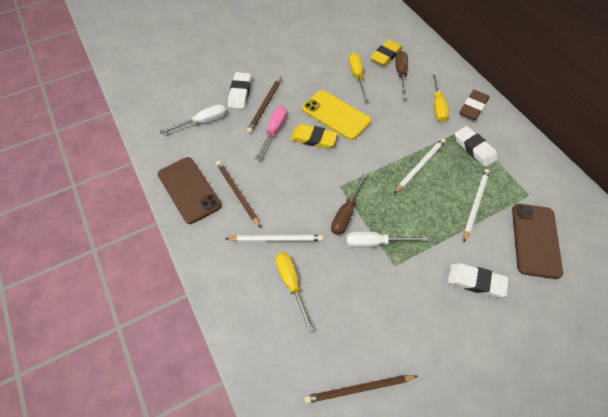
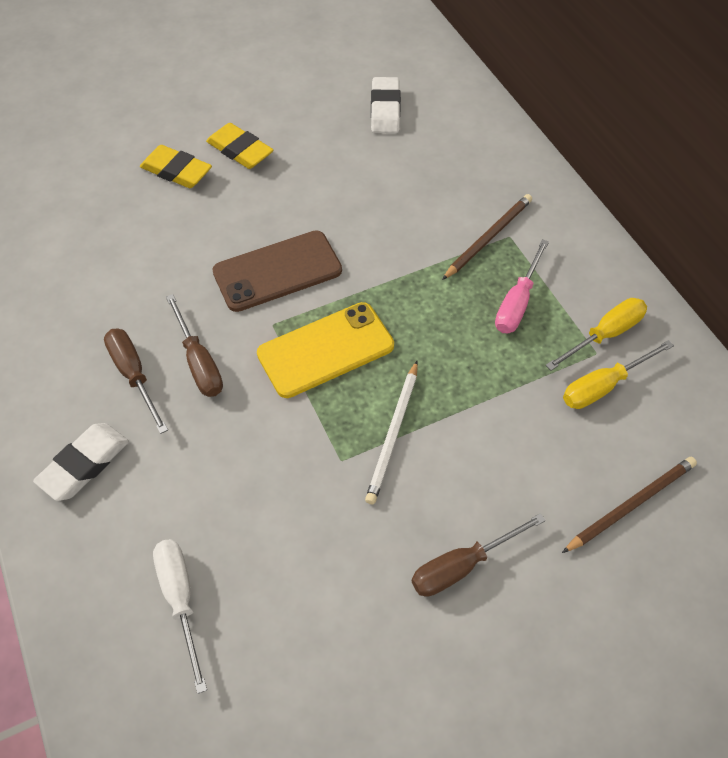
brown eraser: 1 -> 0
brown pencil: 3 -> 2
brown phone: 2 -> 1
brown screwdriver: 2 -> 3
white eraser: 3 -> 2
white pencil: 3 -> 1
white screwdriver: 2 -> 1
yellow screwdriver: 3 -> 2

